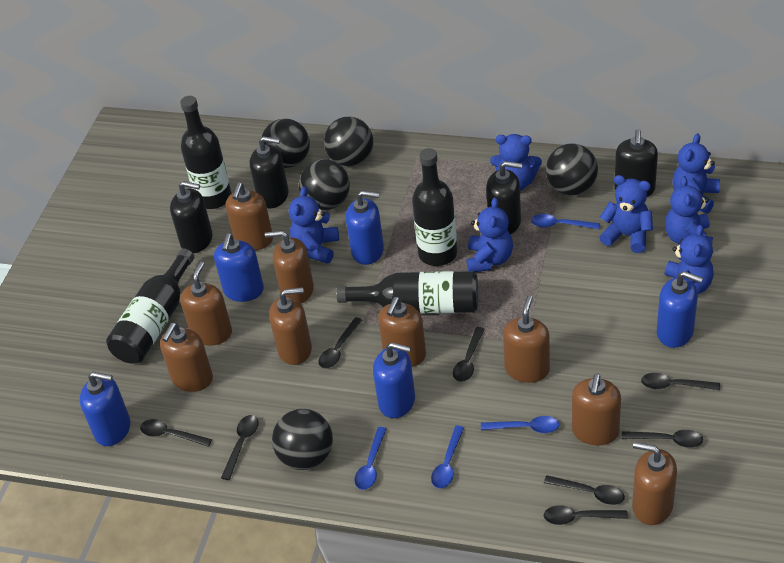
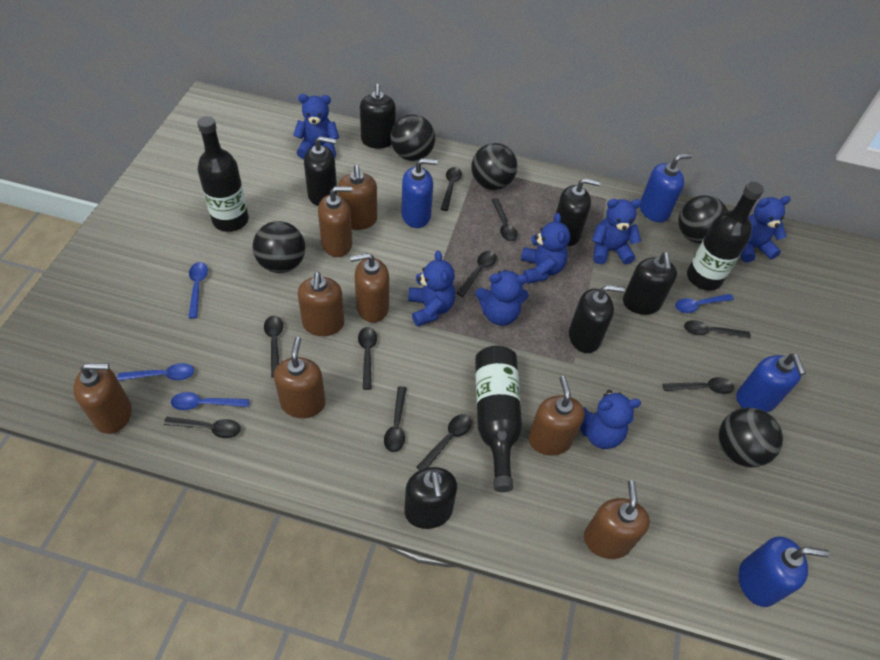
black bottle: 4 -> 3
black soap dispenser: 4 -> 6
black spoon: 8 -> 10
blue soap dispenser: 5 -> 4
brown soap dispenser: 9 -> 8

